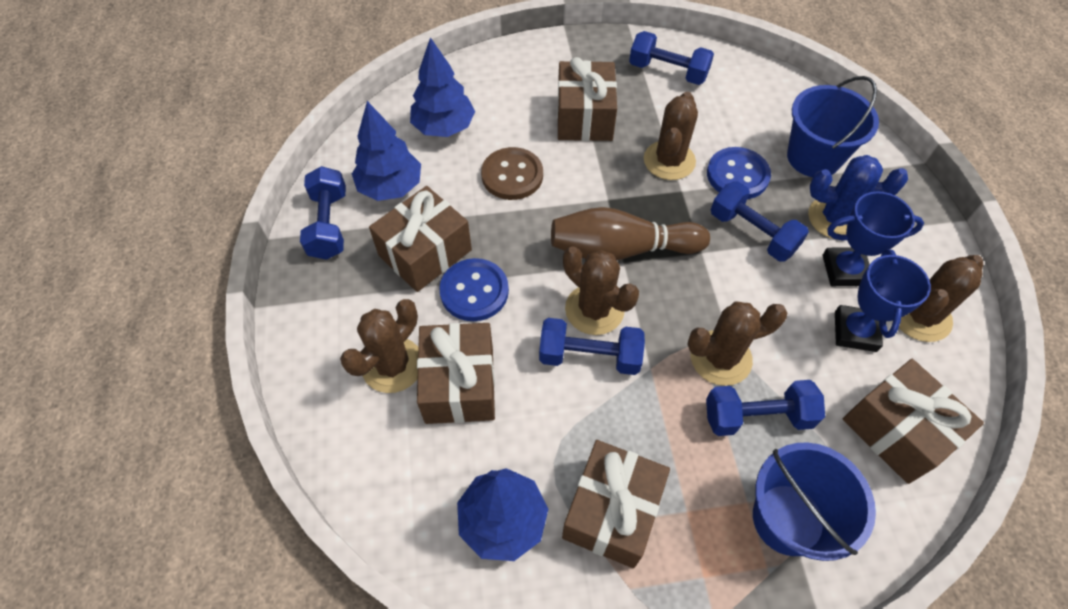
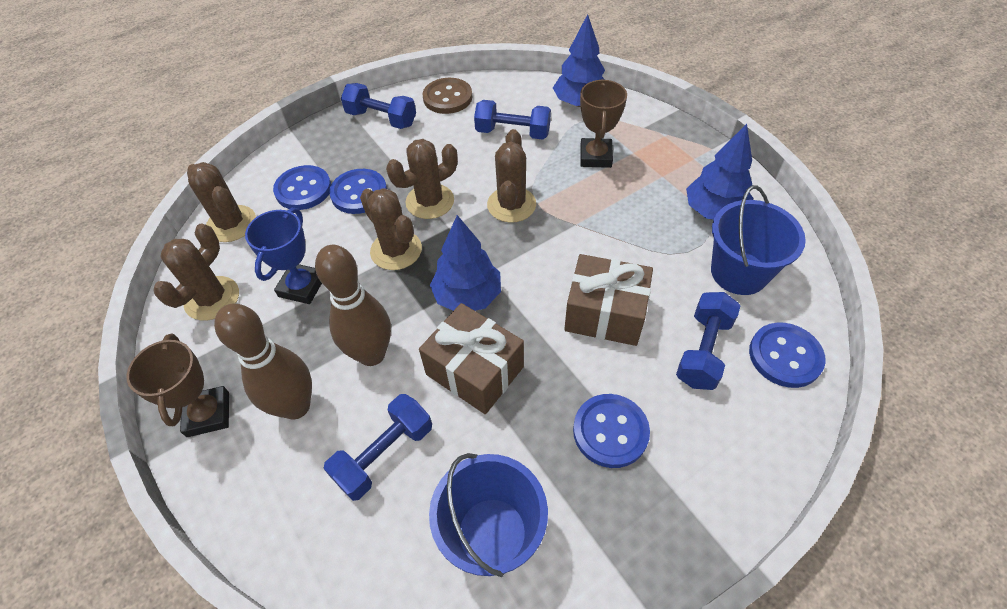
blue button: 2 -> 4
blue cactus: 1 -> 0
blue dumbbell: 5 -> 4
blue trophy: 2 -> 1
brown bowling pin: 1 -> 2
brown gift: 5 -> 2
brown trophy: 0 -> 2

